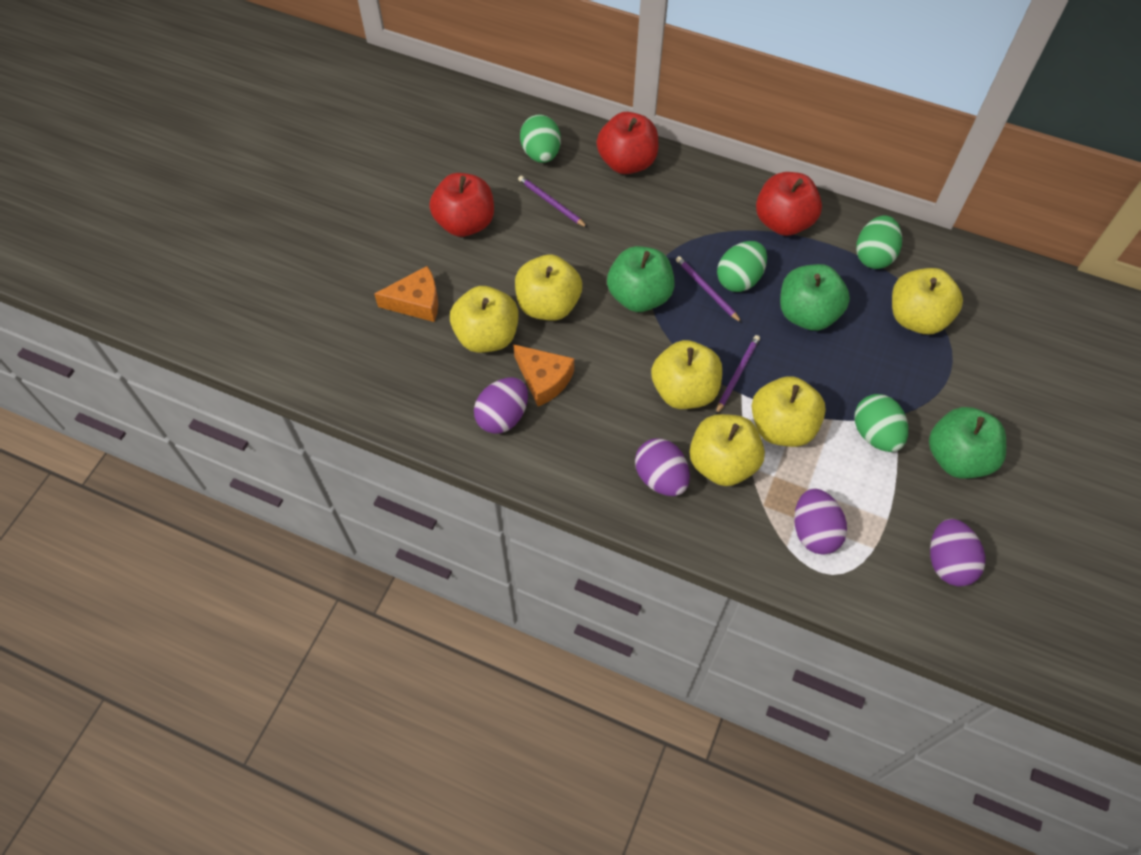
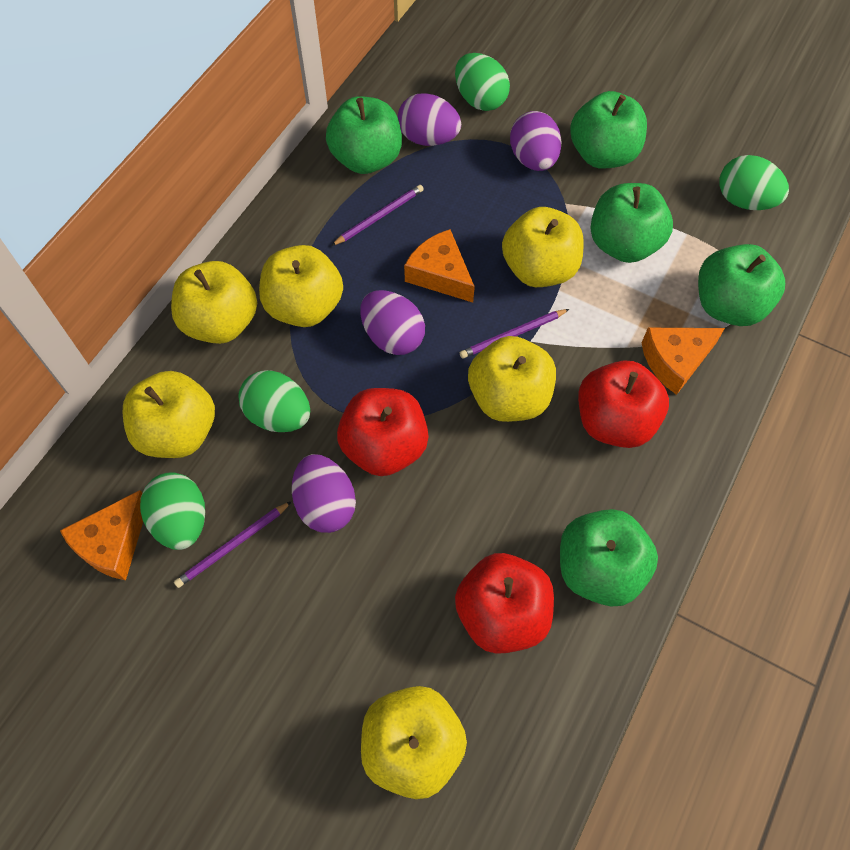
green apple: 3 -> 5
orange cheese: 2 -> 3

